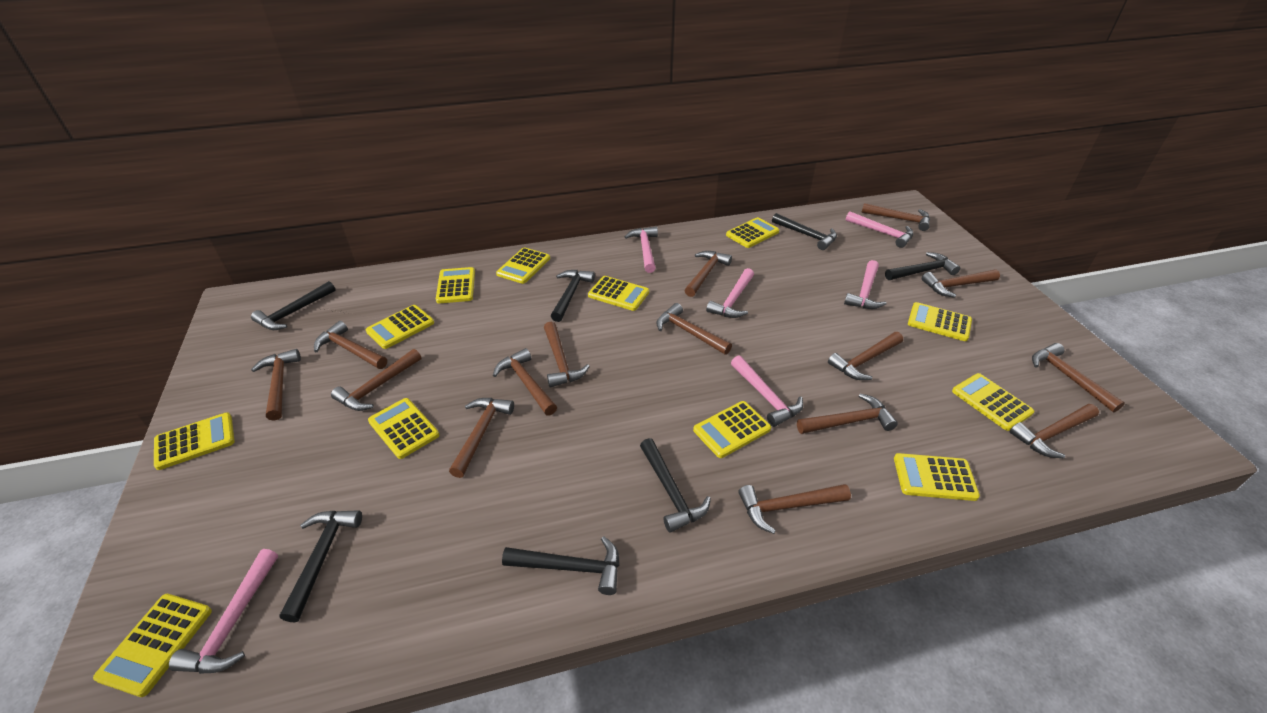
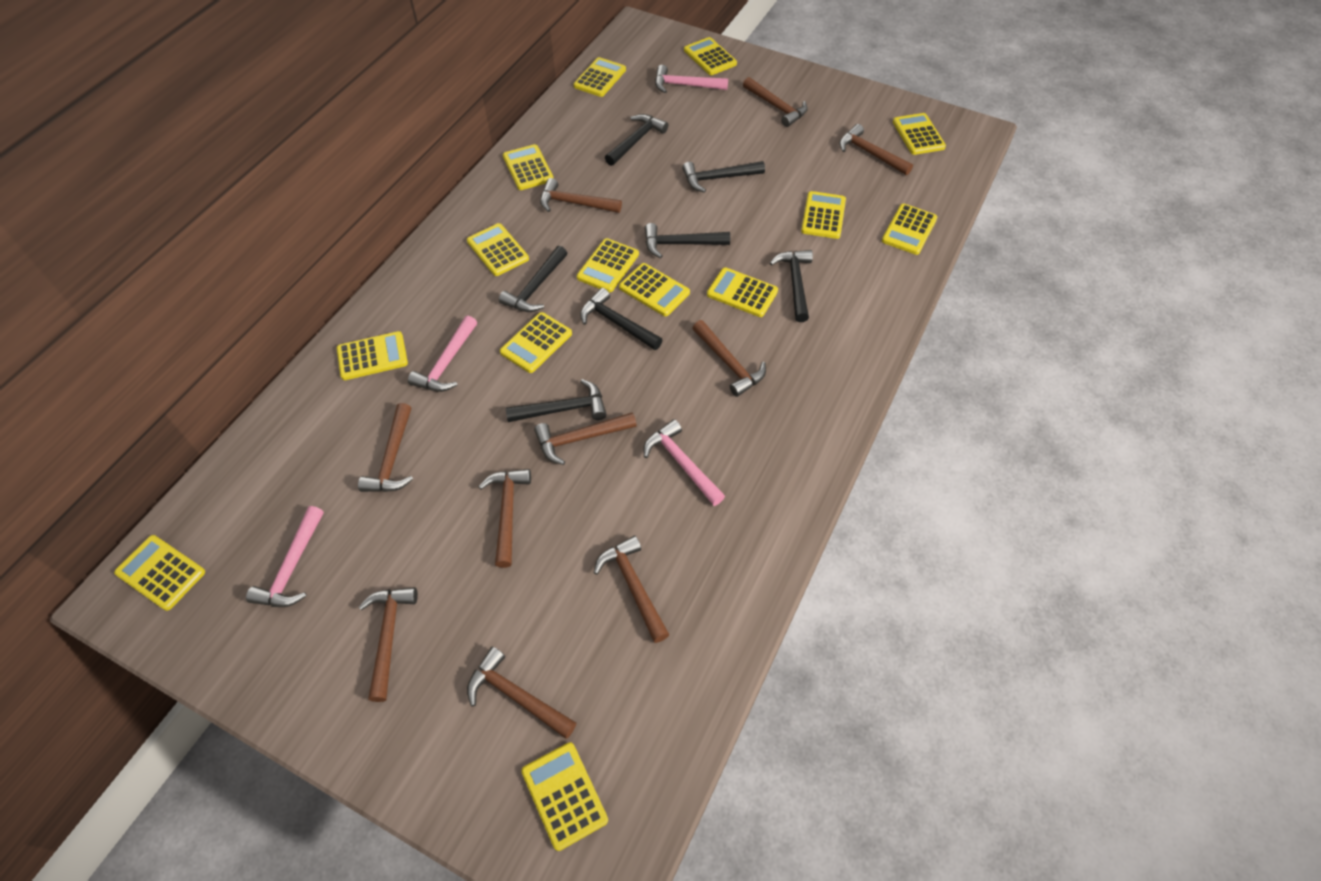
brown hammer: 15 -> 10
pink hammer: 6 -> 4
yellow calculator: 12 -> 14

